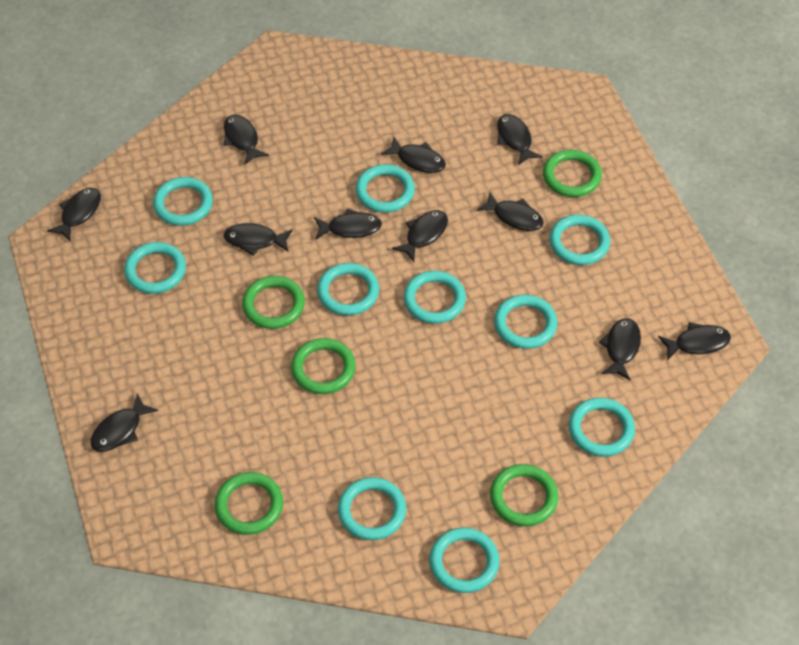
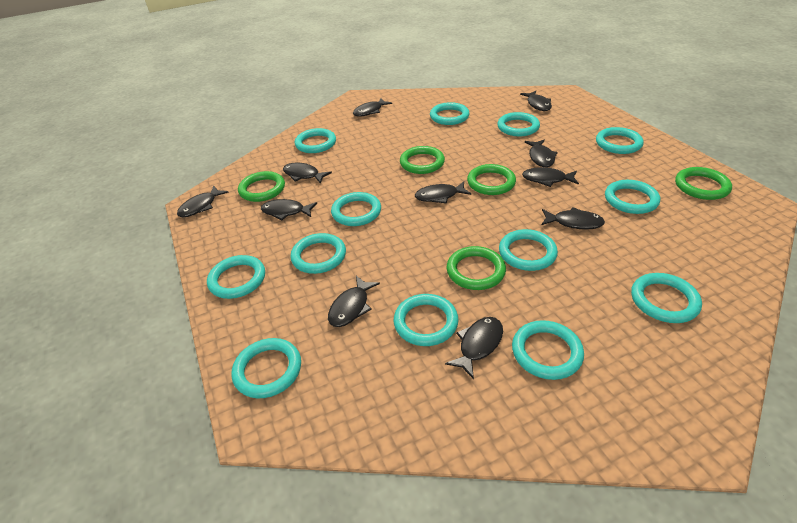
turquoise ring: 10 -> 13

